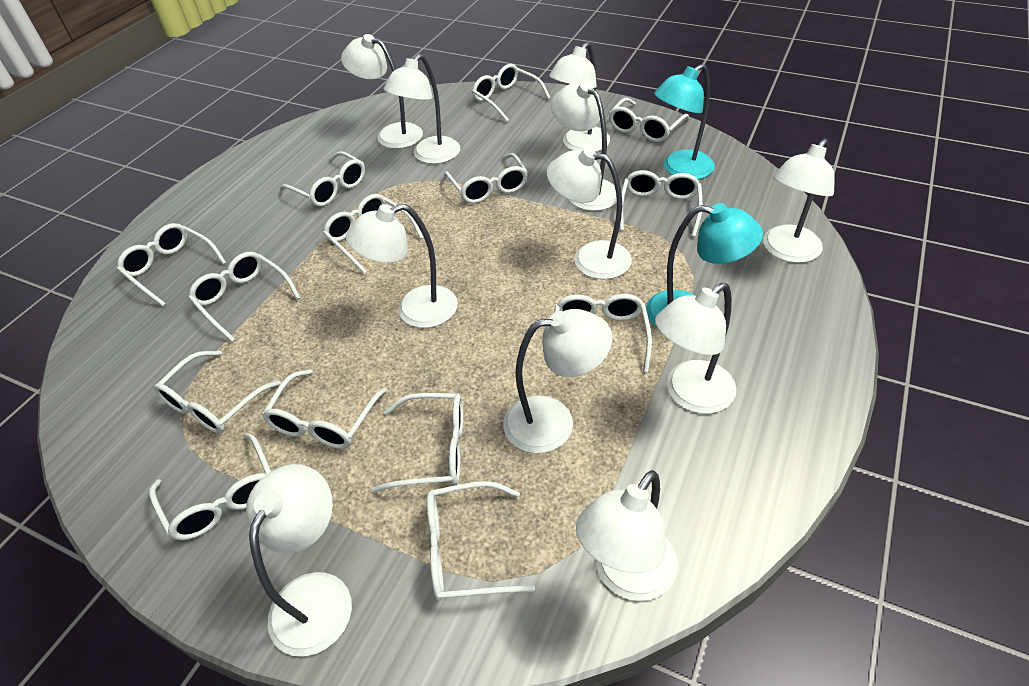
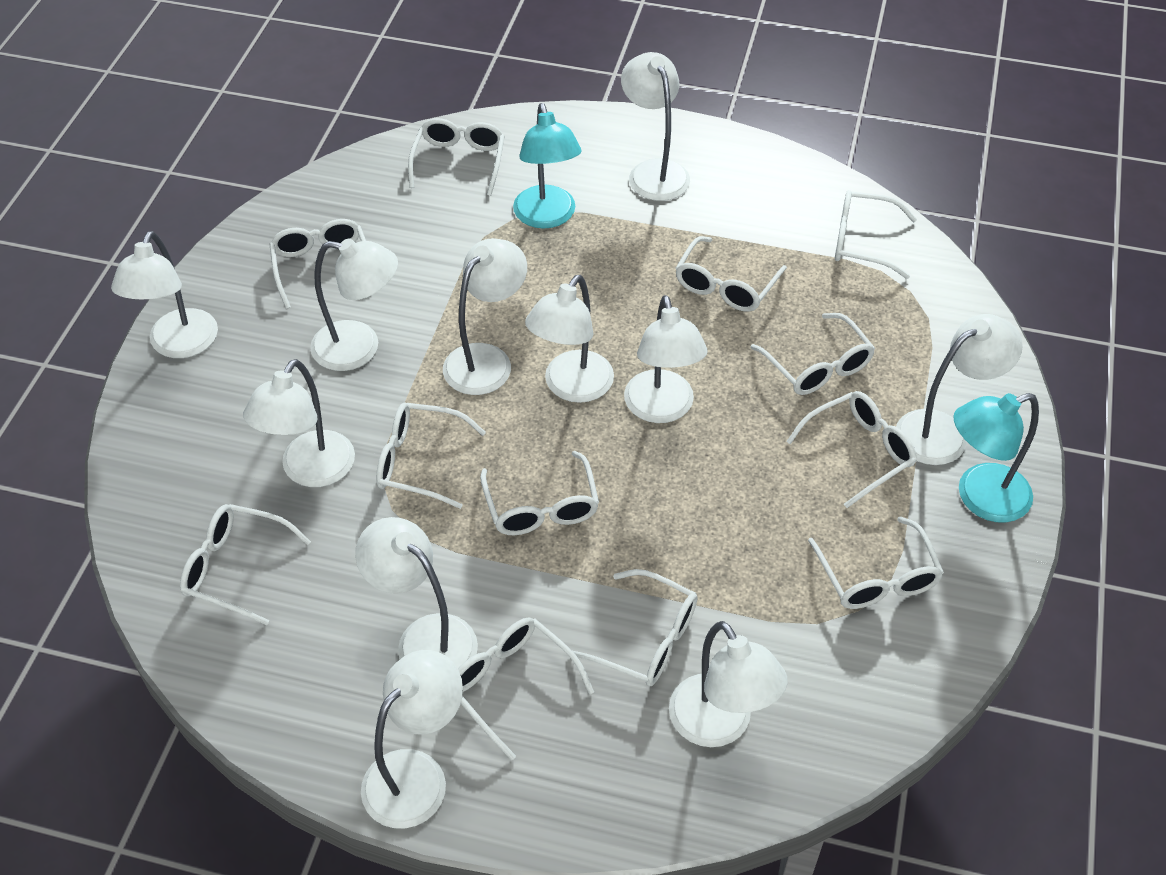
white glasses: 14 -> 12

